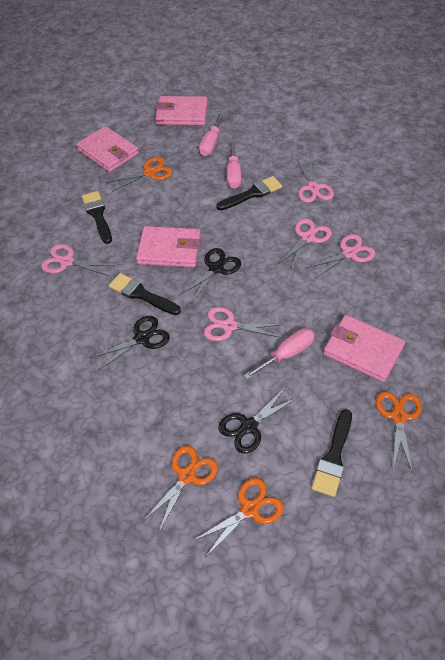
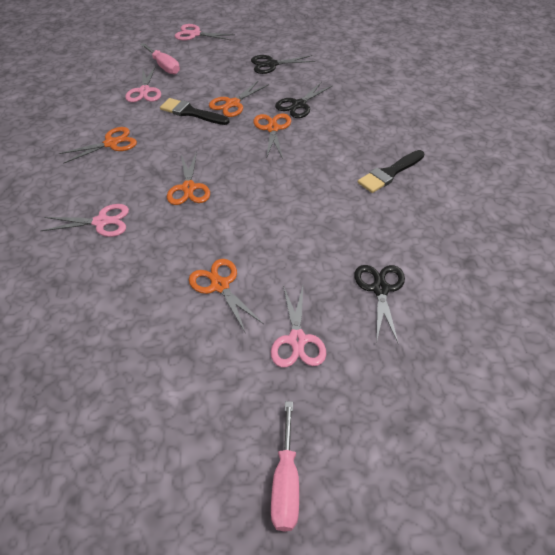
black brush: 4 -> 2
orange scissors: 4 -> 5
pink scissors: 5 -> 4
pink screwdriver: 3 -> 2
pink wallet: 4 -> 0

